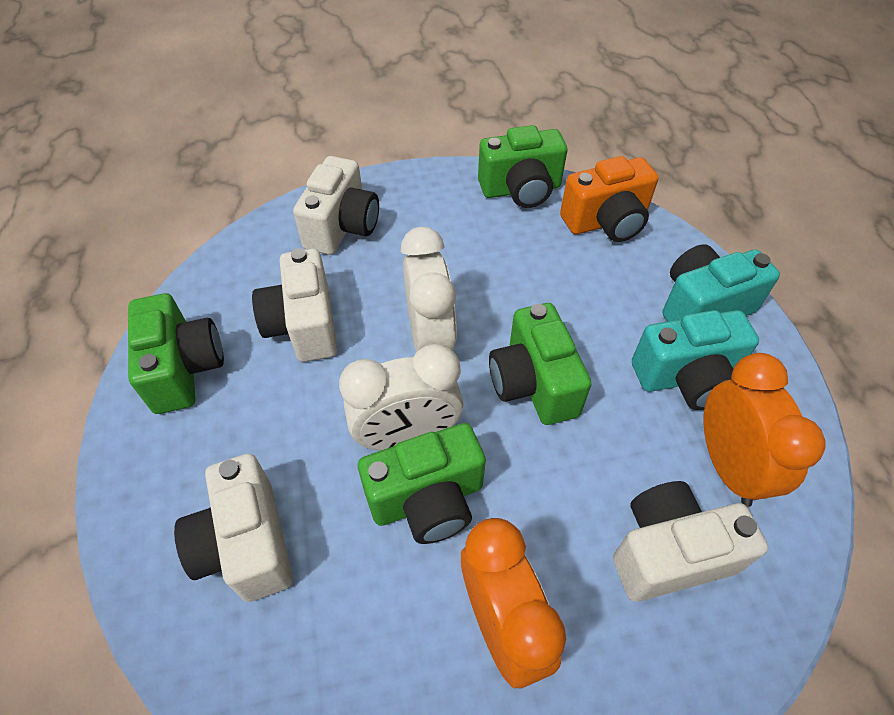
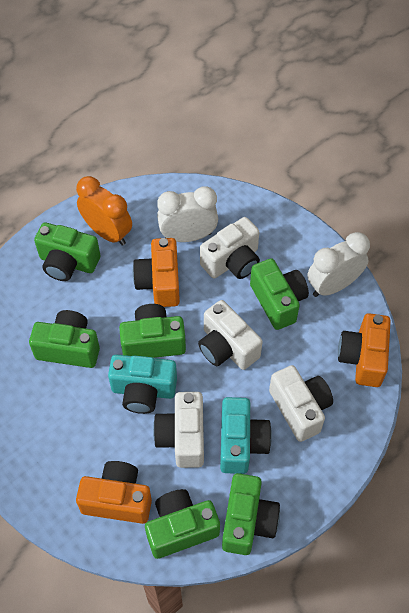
green camera: 4 -> 6
orange camera: 1 -> 3
orange clock: 2 -> 1

